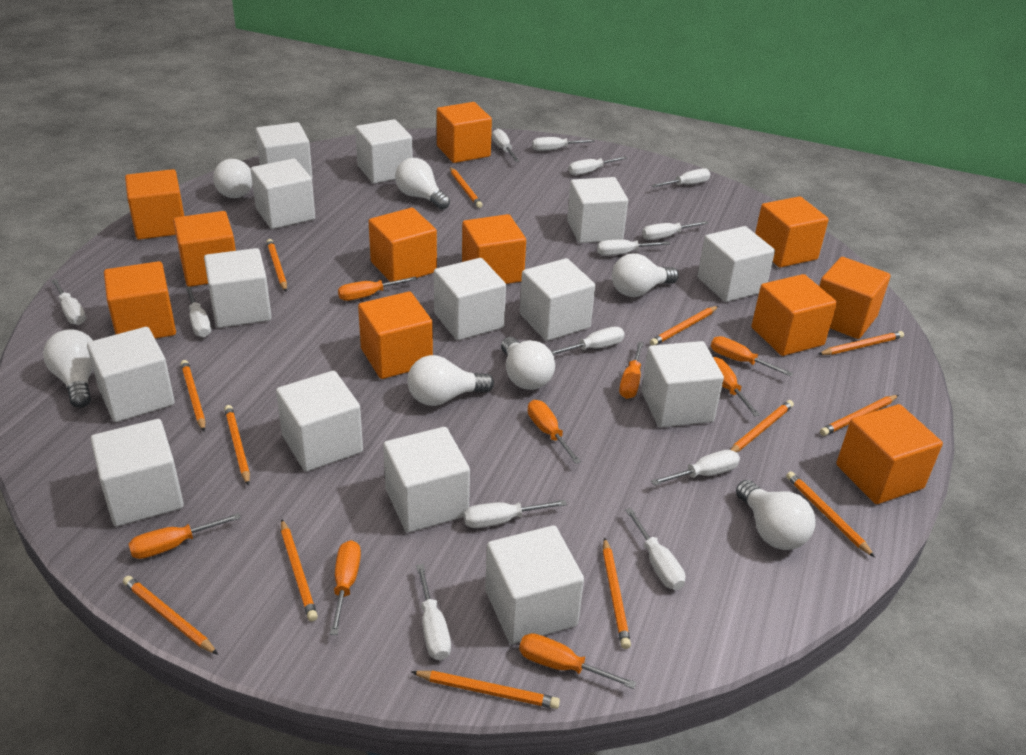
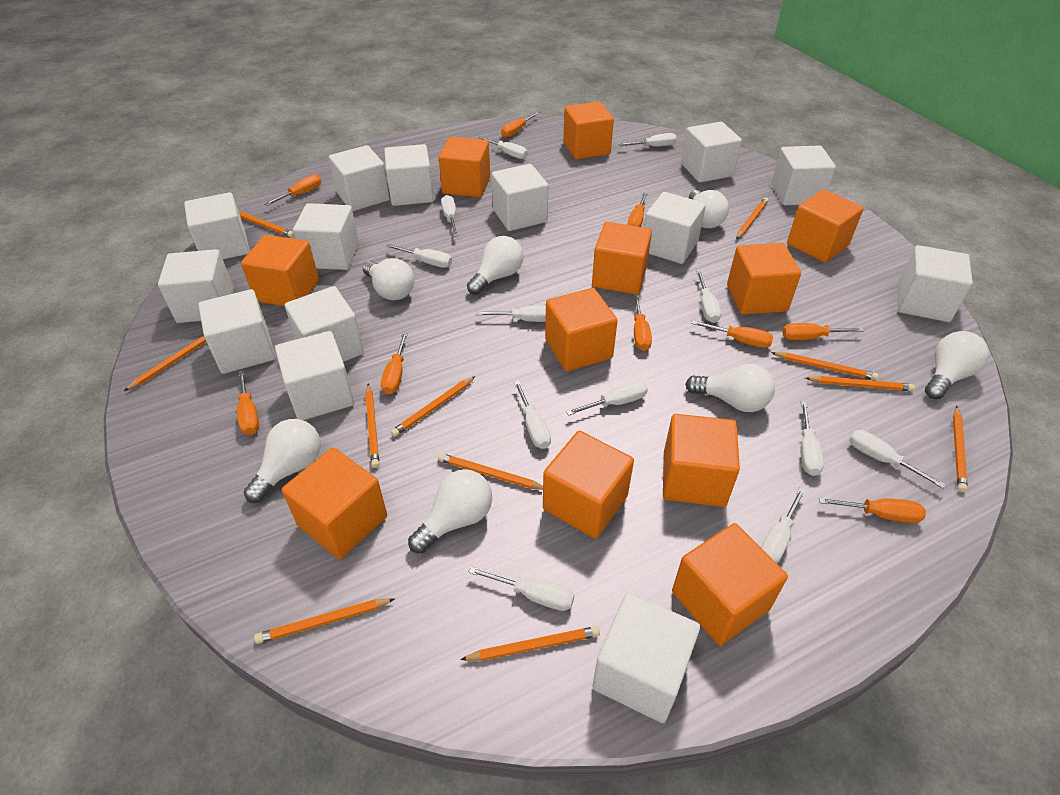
orange pencil: 13 -> 11
orange screwdriver: 8 -> 9
white screwdriver: 13 -> 12

